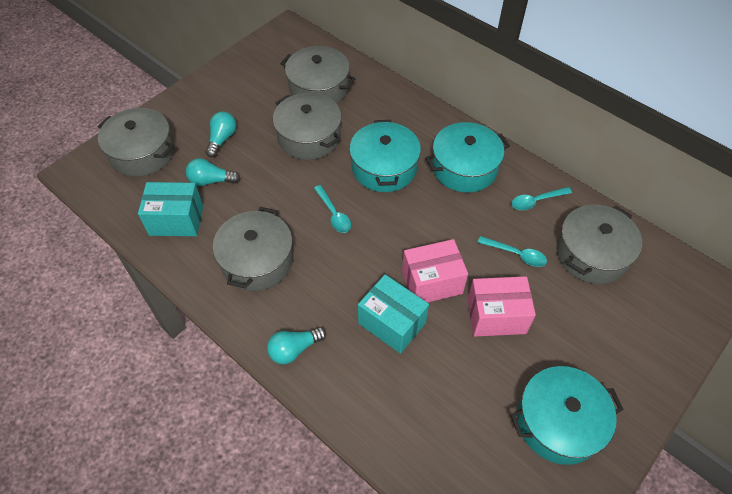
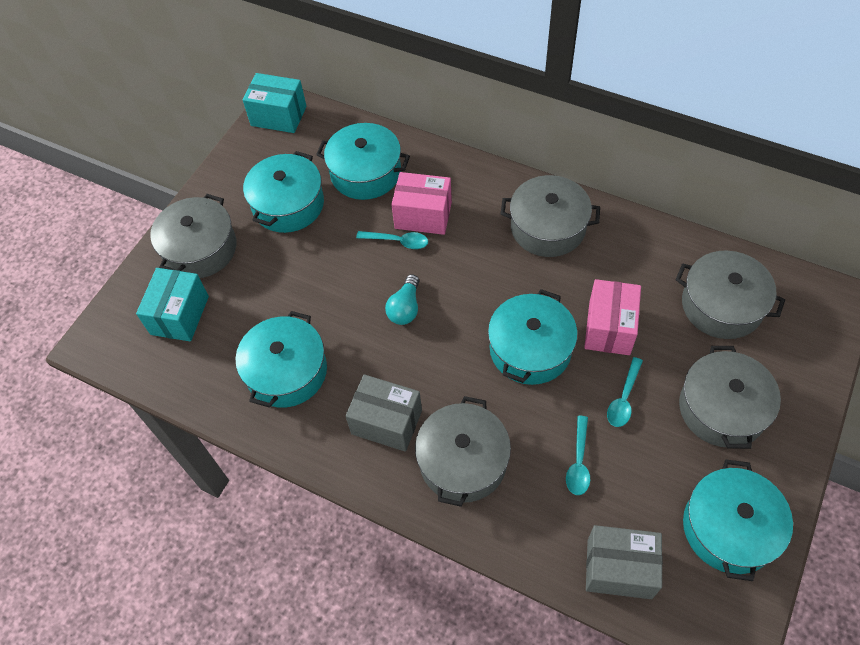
grey box: 0 -> 2
turquoise light bulb: 3 -> 1
turquoise pot: 3 -> 5

